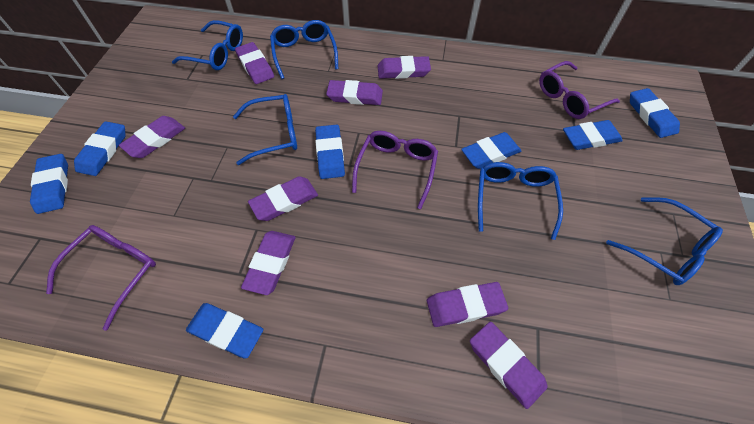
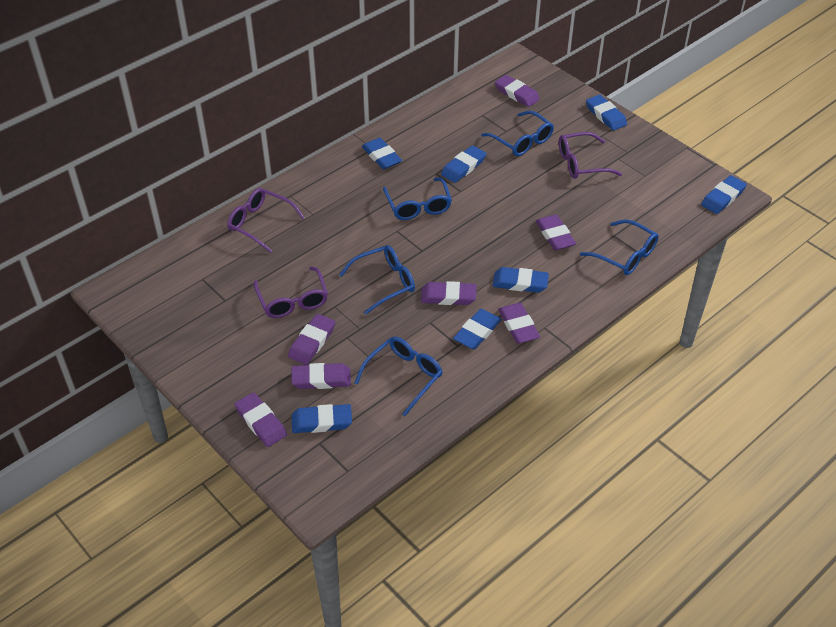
purple eraser: 8 -> 7

